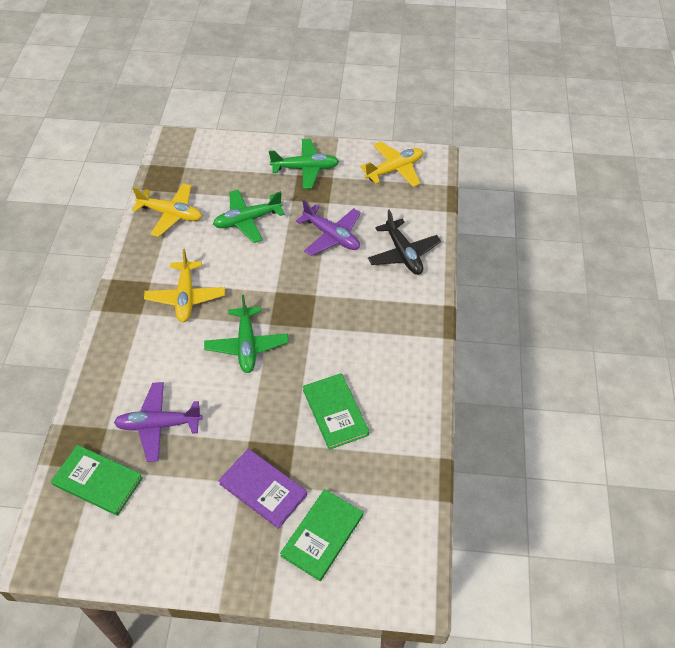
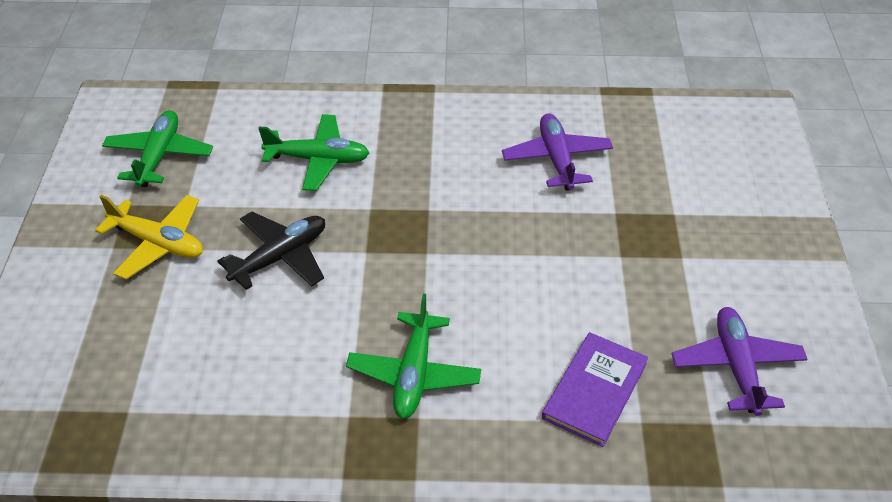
green book: 3 -> 0
yellow plane: 3 -> 1

